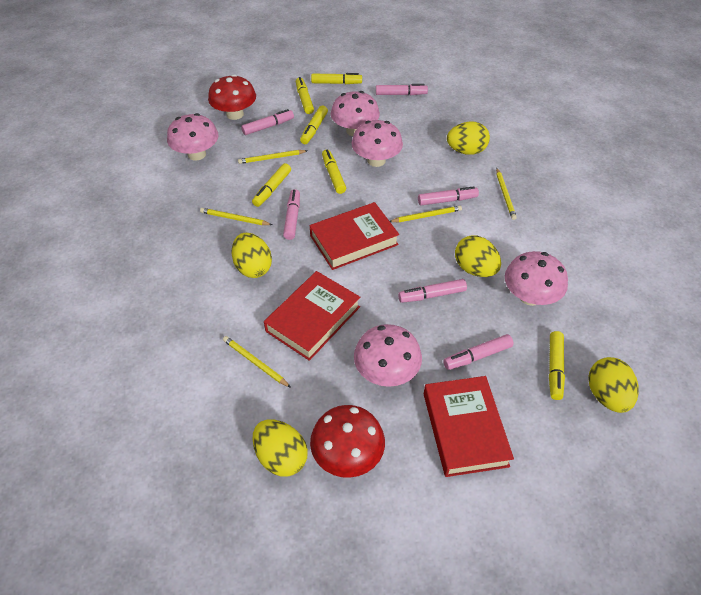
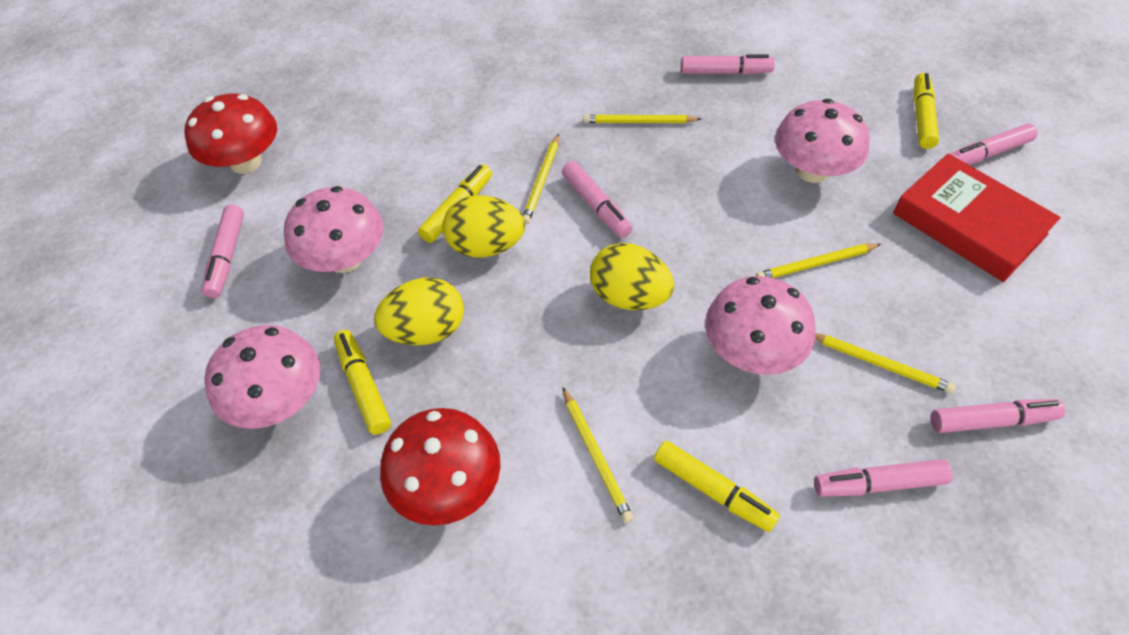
pink mushroom: 5 -> 4
red book: 3 -> 1
yellow egg: 5 -> 3
yellow marker: 6 -> 4

